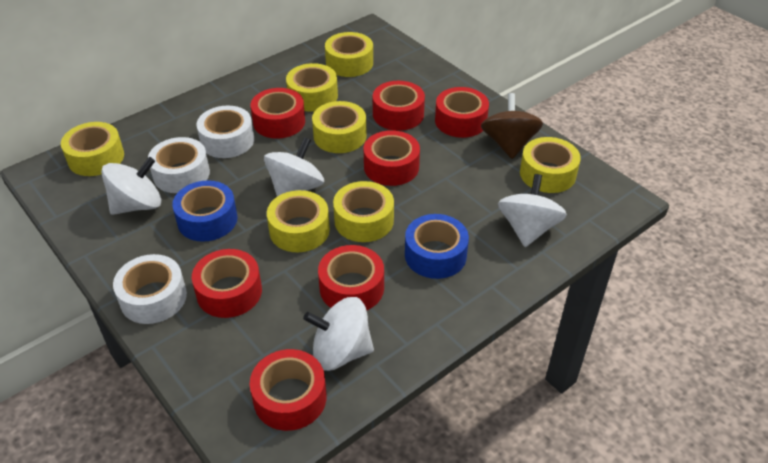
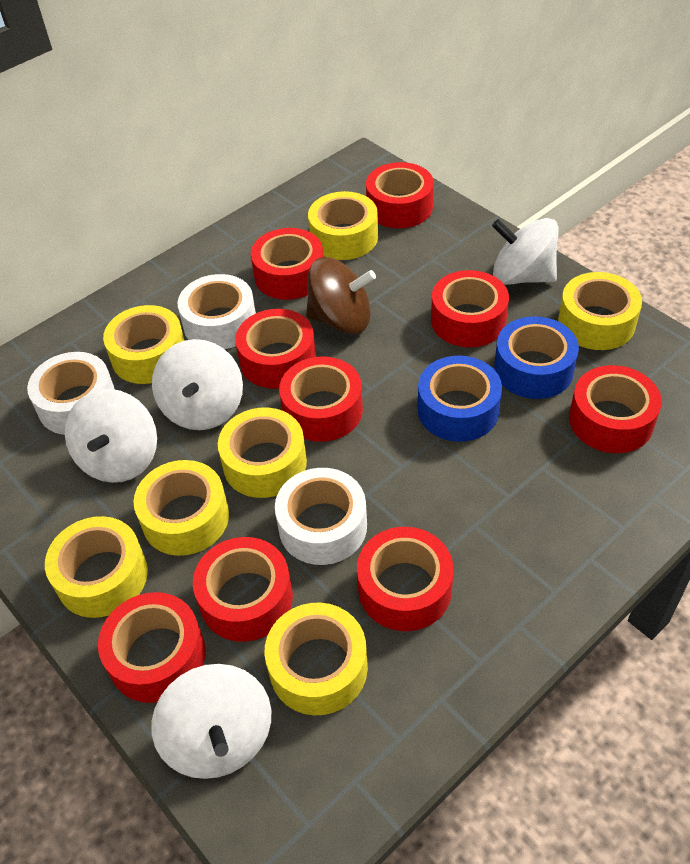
red tape: 7 -> 9

